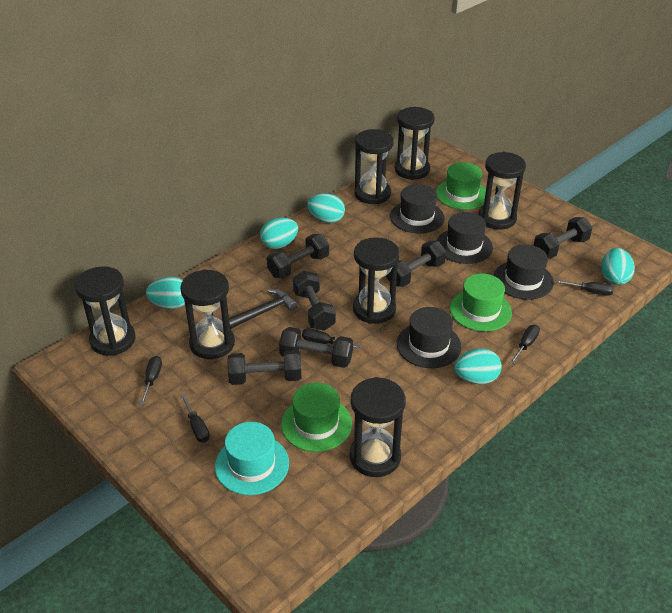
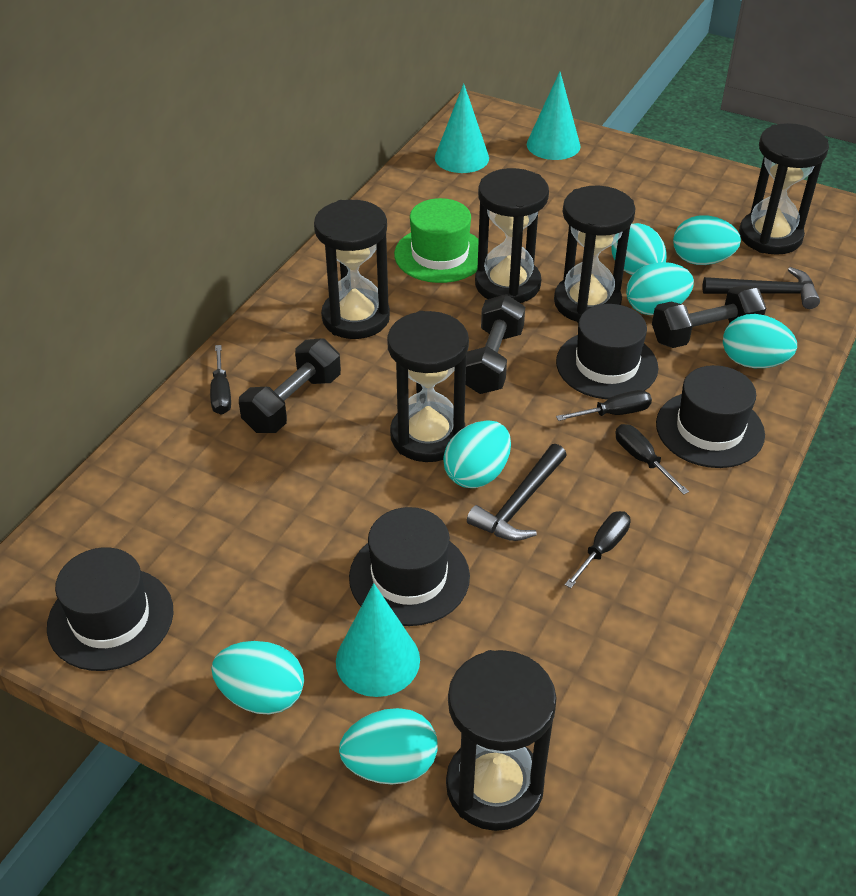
black dumbbell: 6 -> 3
black hammer: 1 -> 2
black hourglass: 7 -> 6
black screwdriver: 5 -> 4
green hat: 3 -> 1
turquoise cone: 0 -> 3
turquoise egg: 5 -> 7
turquoise hat: 1 -> 0

